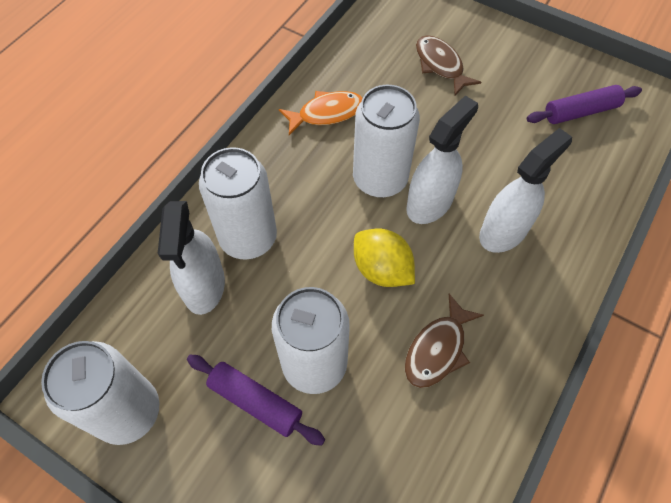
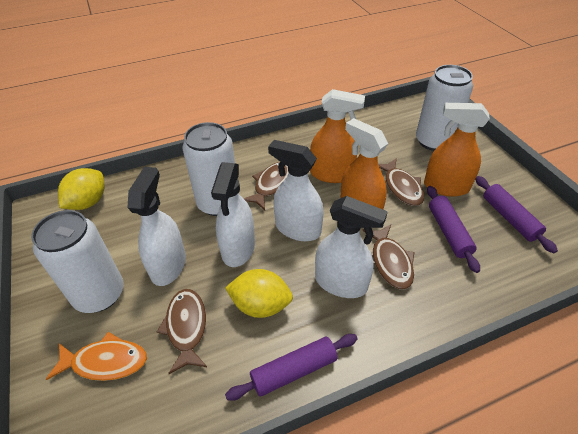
brown fish: 2 -> 4
orange spray bottle: 0 -> 3
purple rolling pin: 2 -> 3
white can: 4 -> 3
white spray bottle: 3 -> 4
yellow lemon: 1 -> 2

